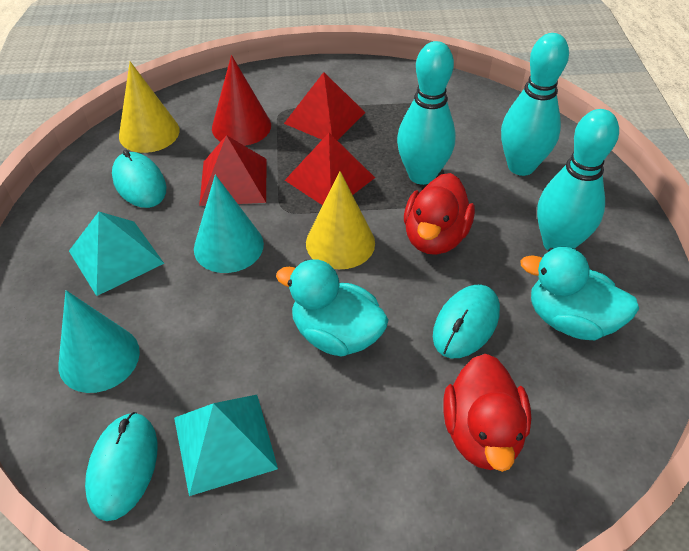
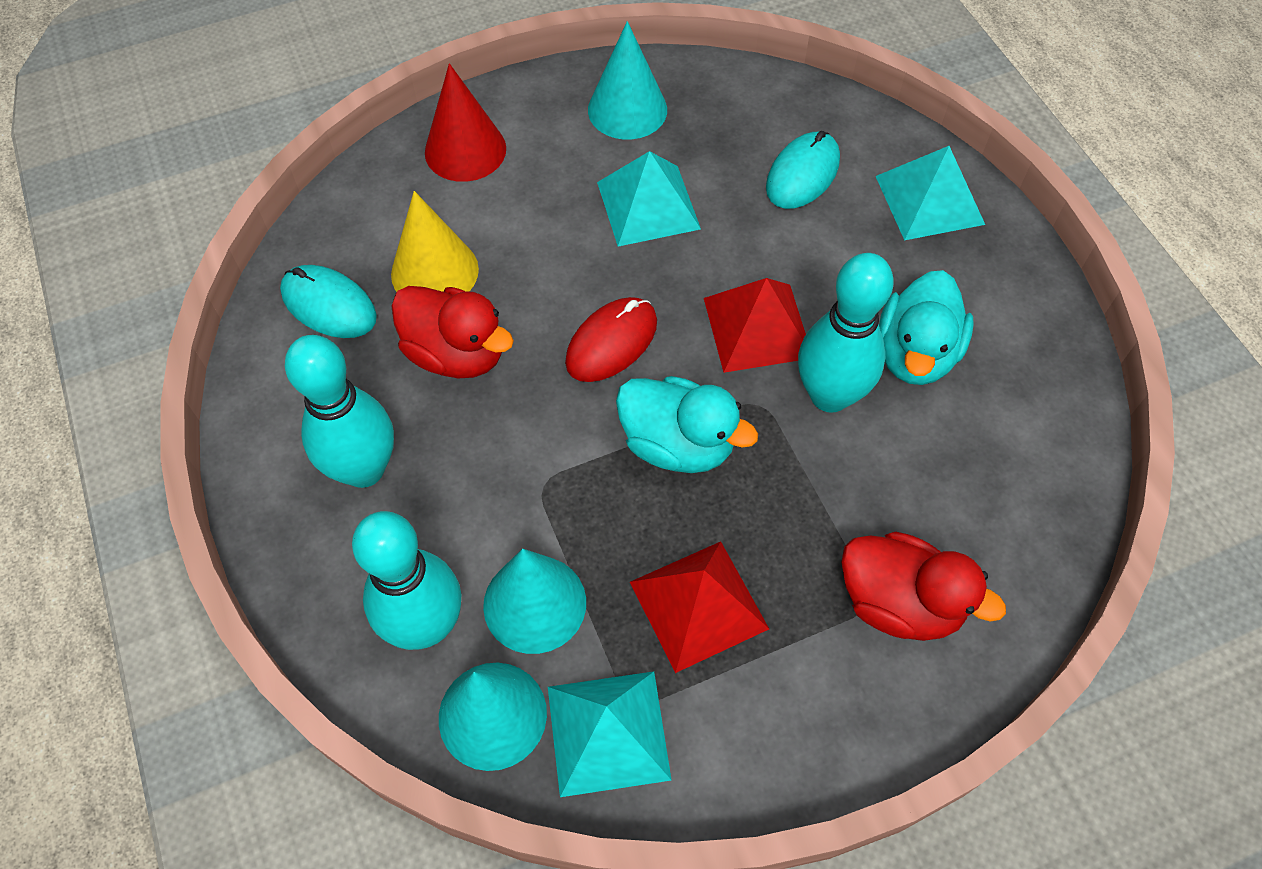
red mouse: 0 -> 1
red pyramid: 3 -> 2
turquoise cone: 2 -> 3
turquoise mouse: 3 -> 2
turquoise pyramid: 2 -> 3
yellow cone: 2 -> 1

